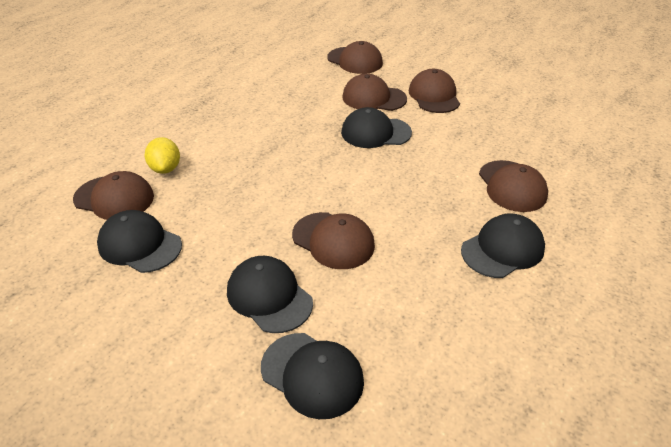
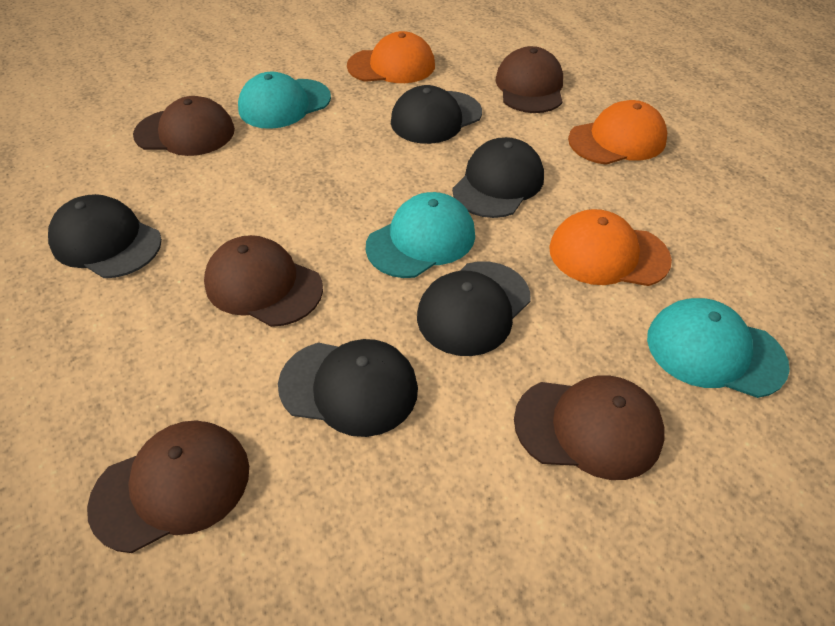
brown cap: 6 -> 5
orange cap: 0 -> 3
turquoise cap: 0 -> 3
yellow lemon: 1 -> 0

